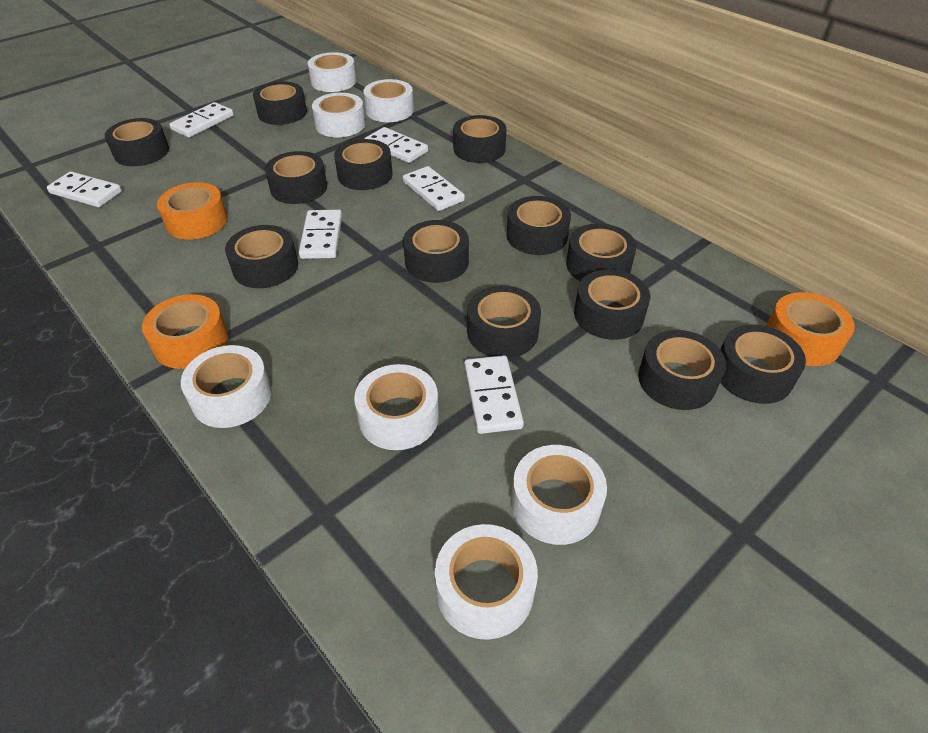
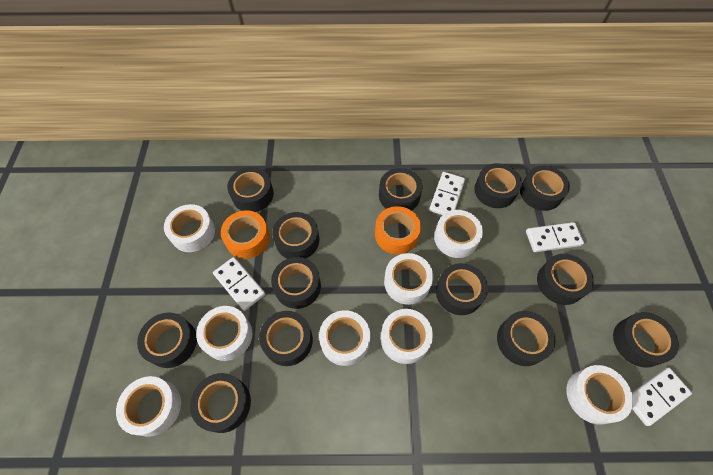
orange tape: 3 -> 2
white domino: 6 -> 4
white tape: 7 -> 8

